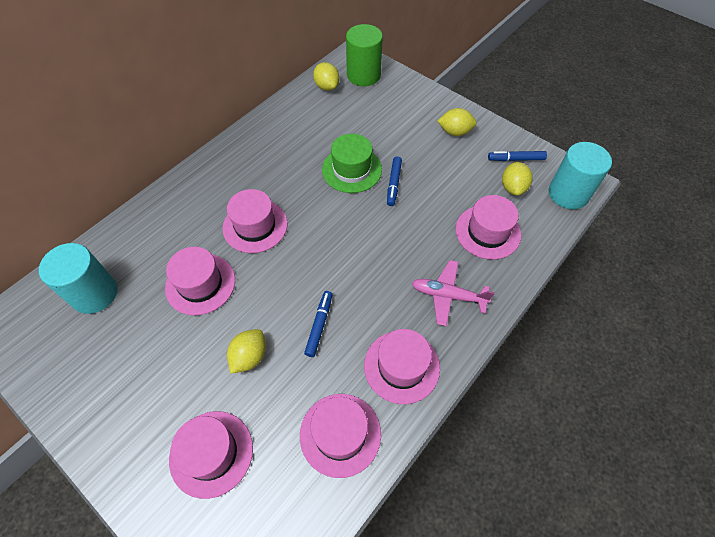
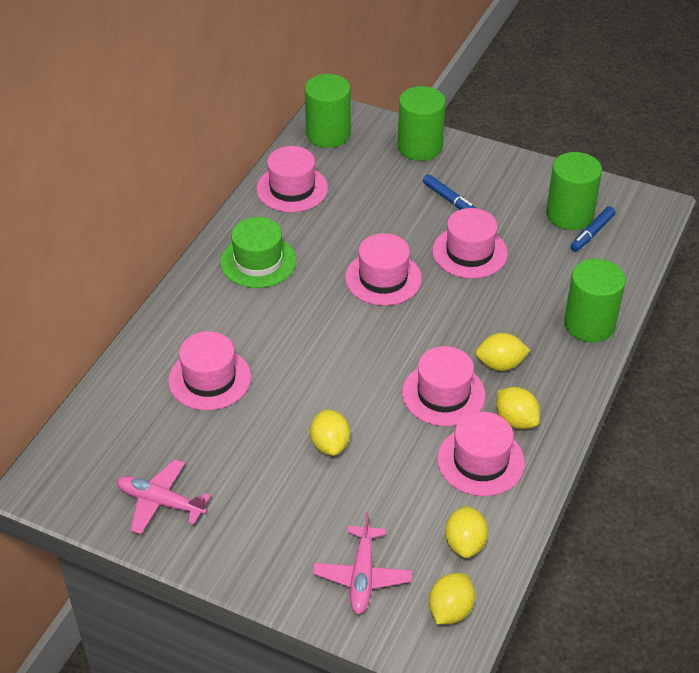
blue marker: 3 -> 2
green cylinder: 1 -> 4
pink plane: 1 -> 2
turquoise cylinder: 2 -> 0
yellow lemon: 4 -> 5

